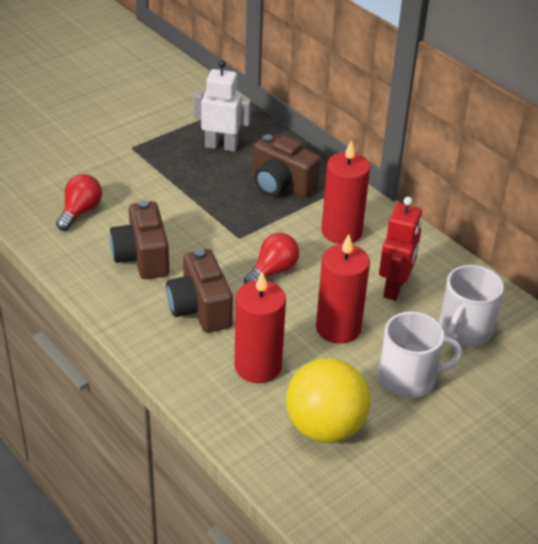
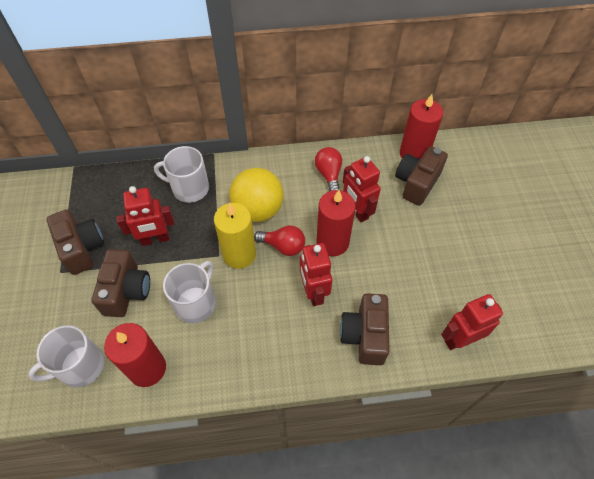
brown camera: 3 -> 4
red robot: 1 -> 4
white mug: 2 -> 3
white robot: 1 -> 0
yellow candle: 0 -> 1

